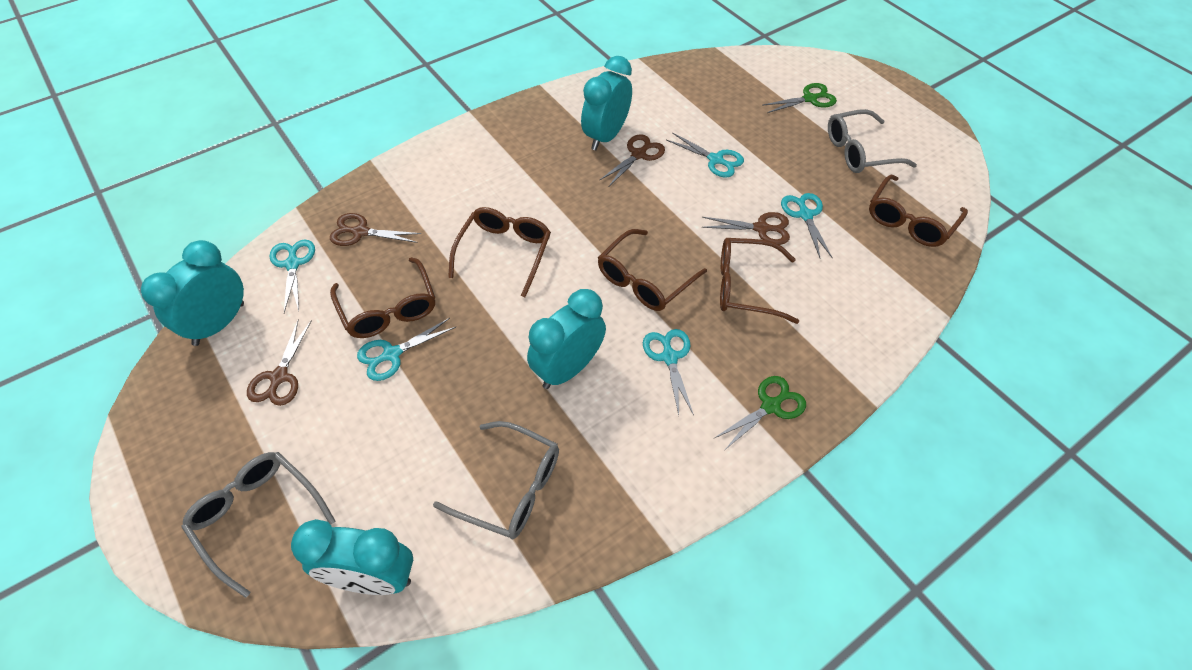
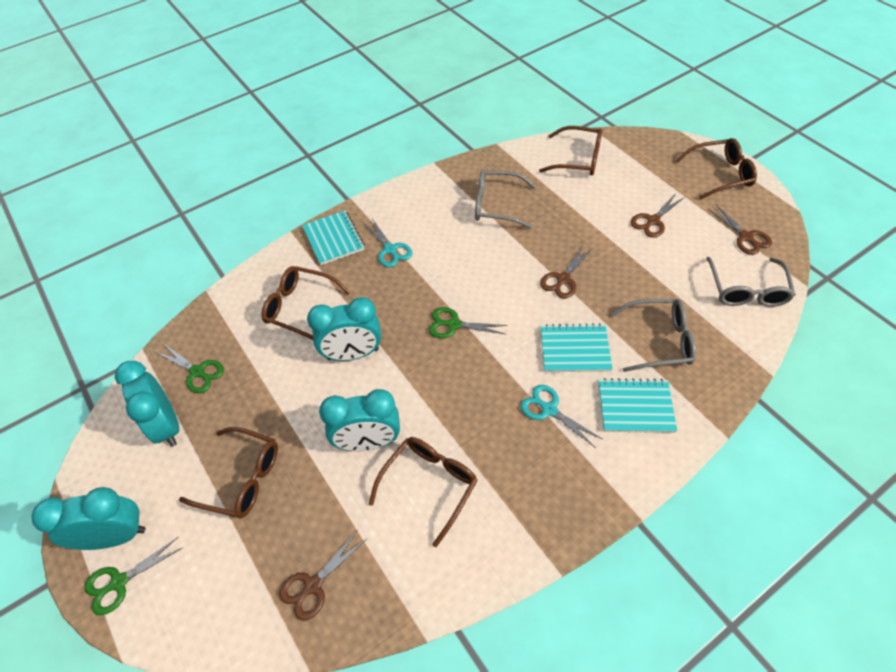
green scissors: 2 -> 3
turquoise notebook: 0 -> 3
turquoise scissors: 5 -> 2

